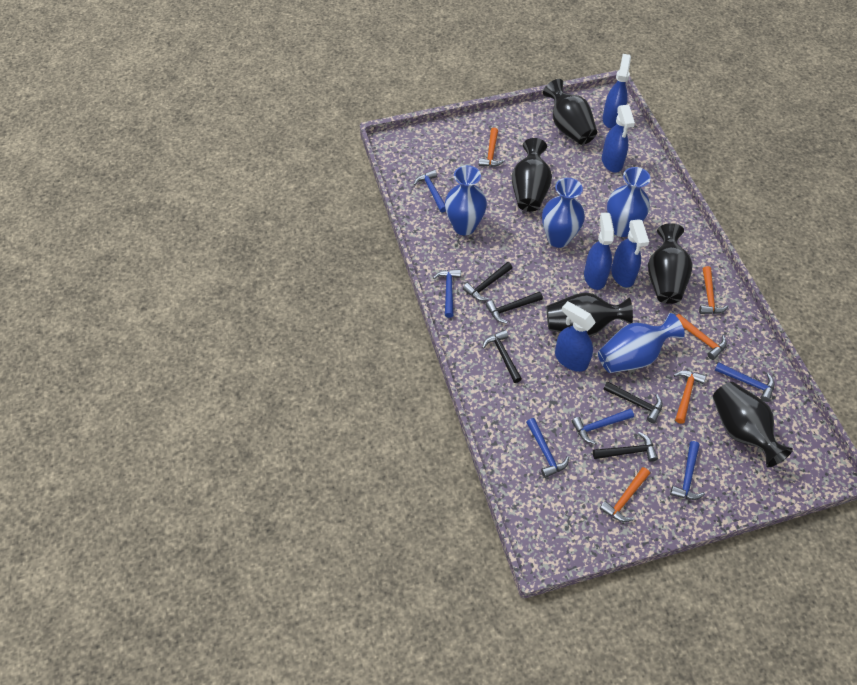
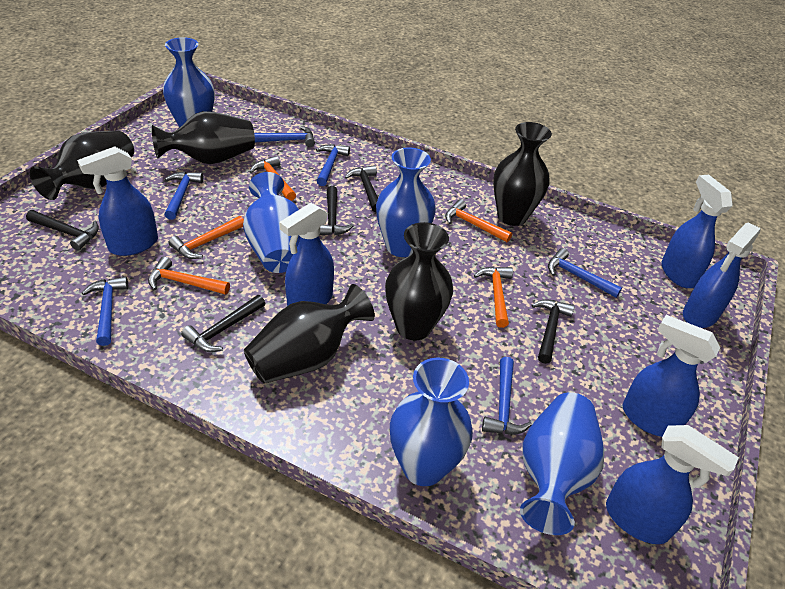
blue spray bottle: 5 -> 6
blue vase: 4 -> 5

